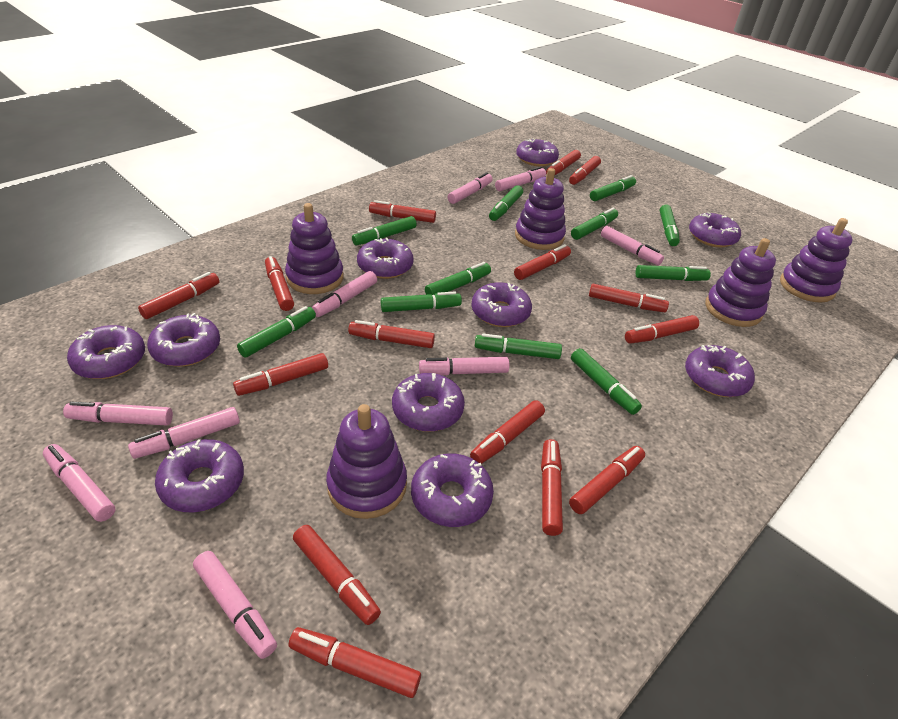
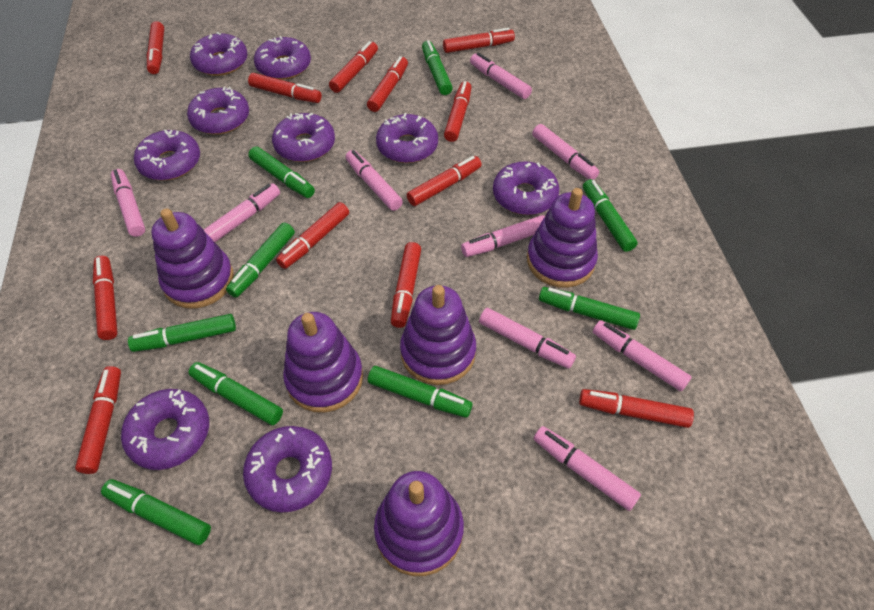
green marker: 11 -> 9
purple donut: 10 -> 9
red marker: 15 -> 12

